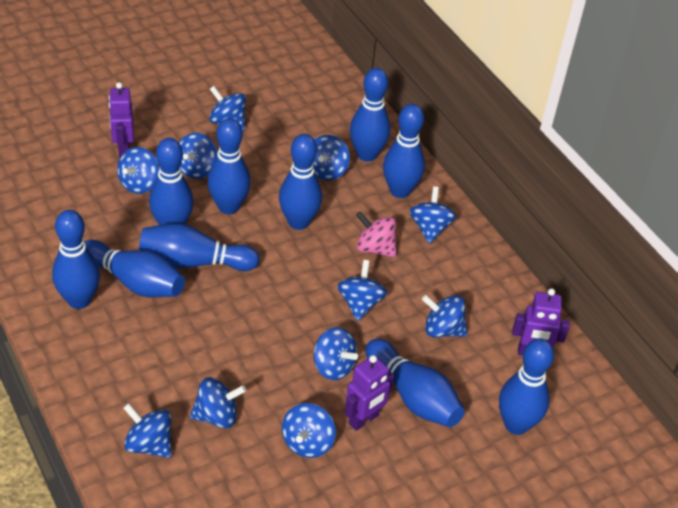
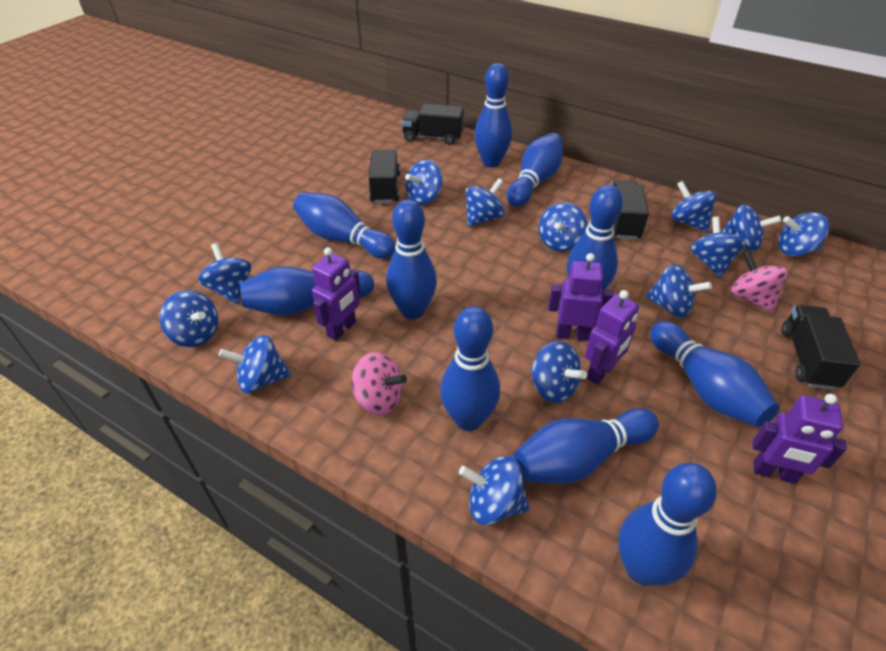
black truck: 0 -> 4
blue spinning top: 11 -> 13
pink spinning top: 1 -> 2
purple robot: 3 -> 4

